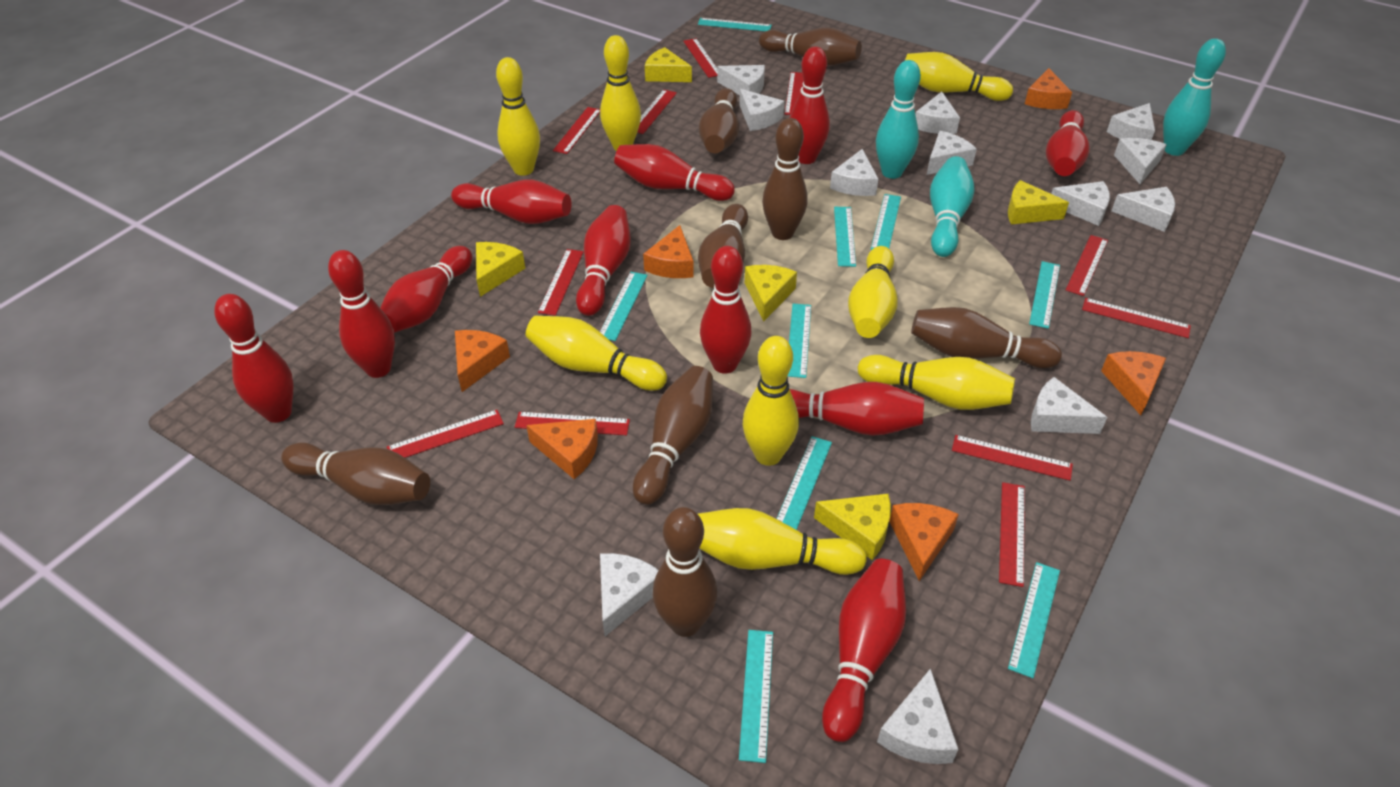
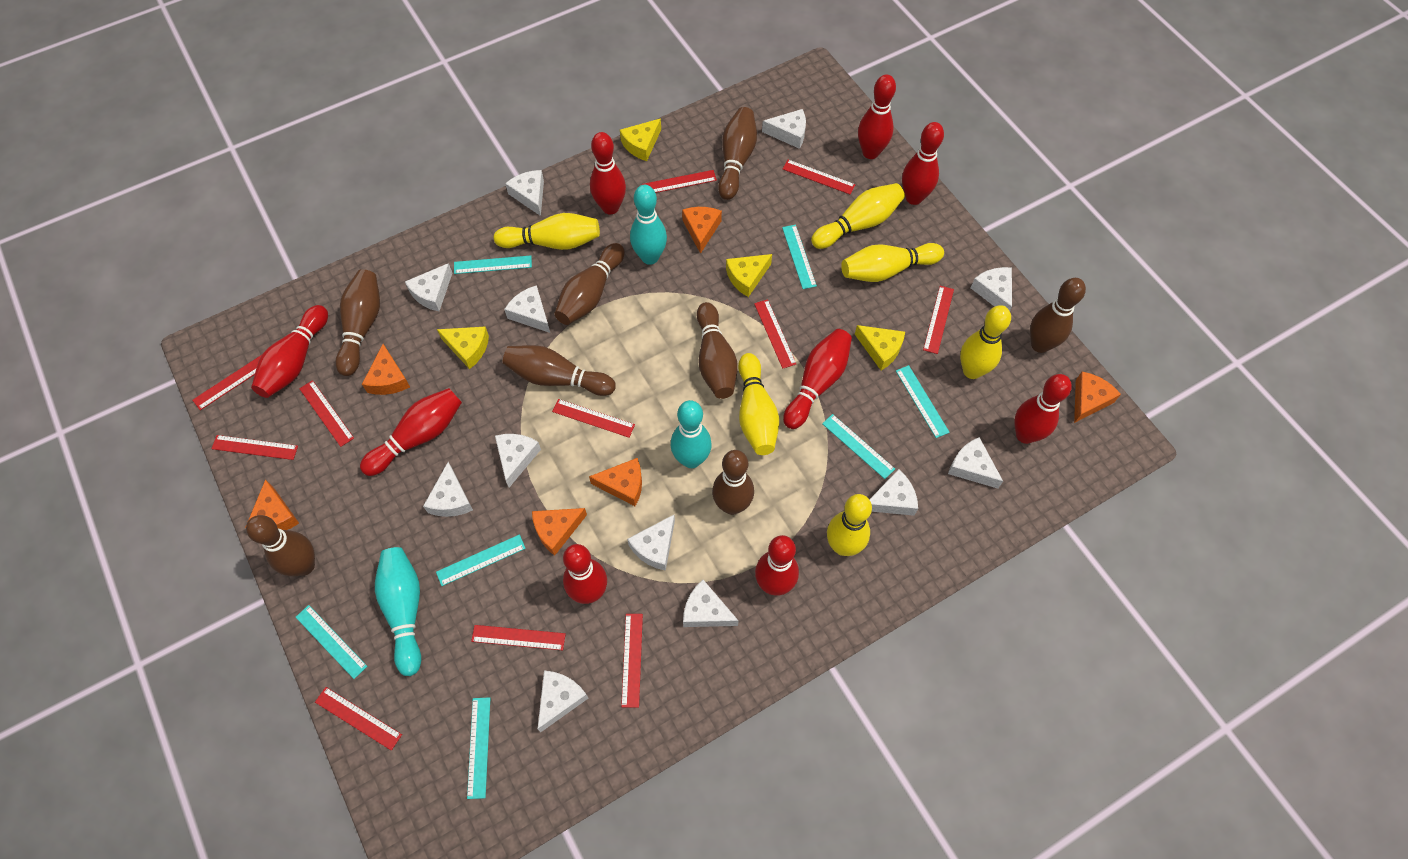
red bowling pin: 11 -> 9
turquoise ruler: 9 -> 7
yellow bowling pin: 8 -> 6
yellow cheese: 5 -> 4

